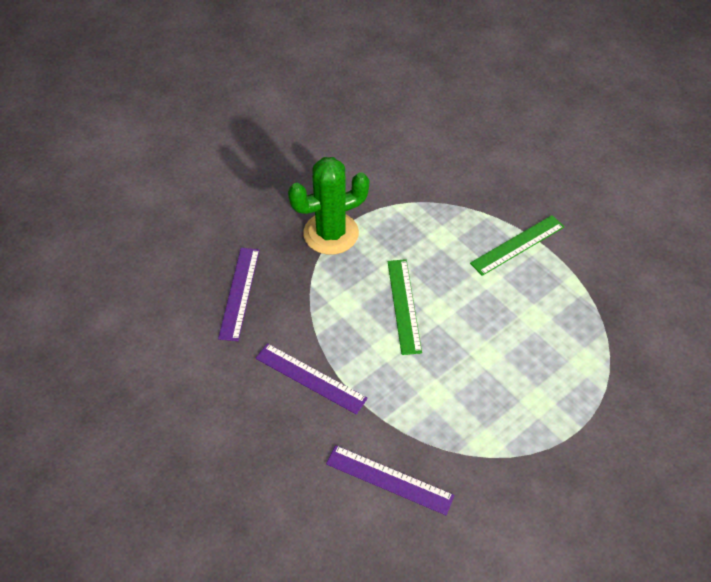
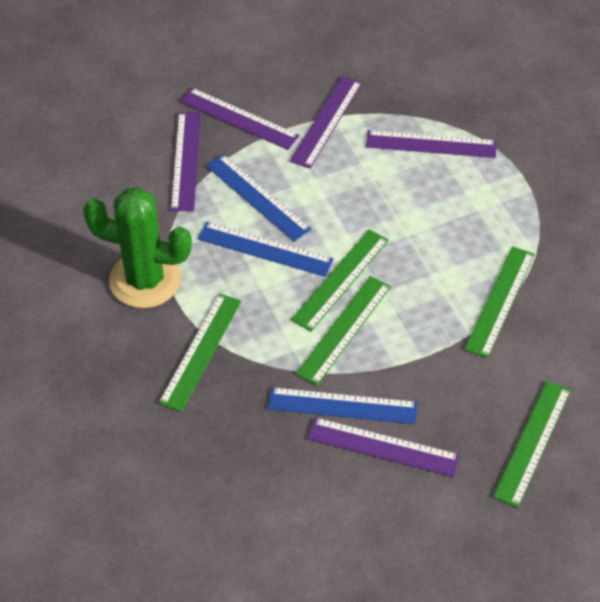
blue ruler: 0 -> 3
green ruler: 2 -> 5
purple ruler: 3 -> 5

